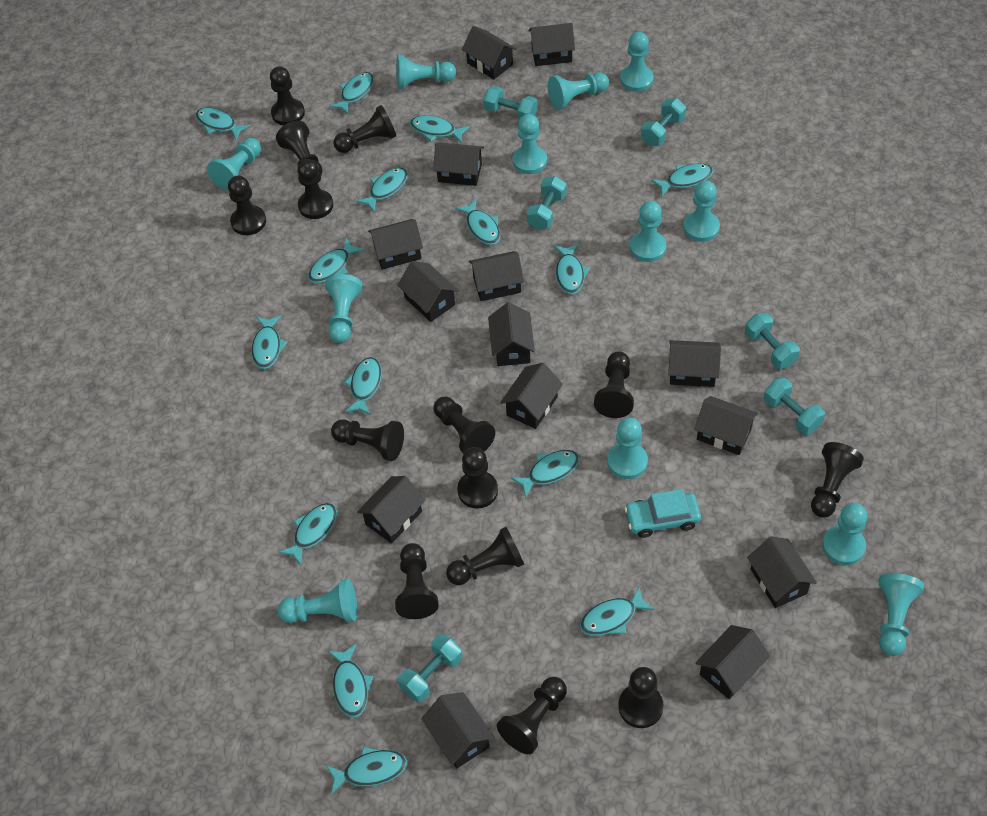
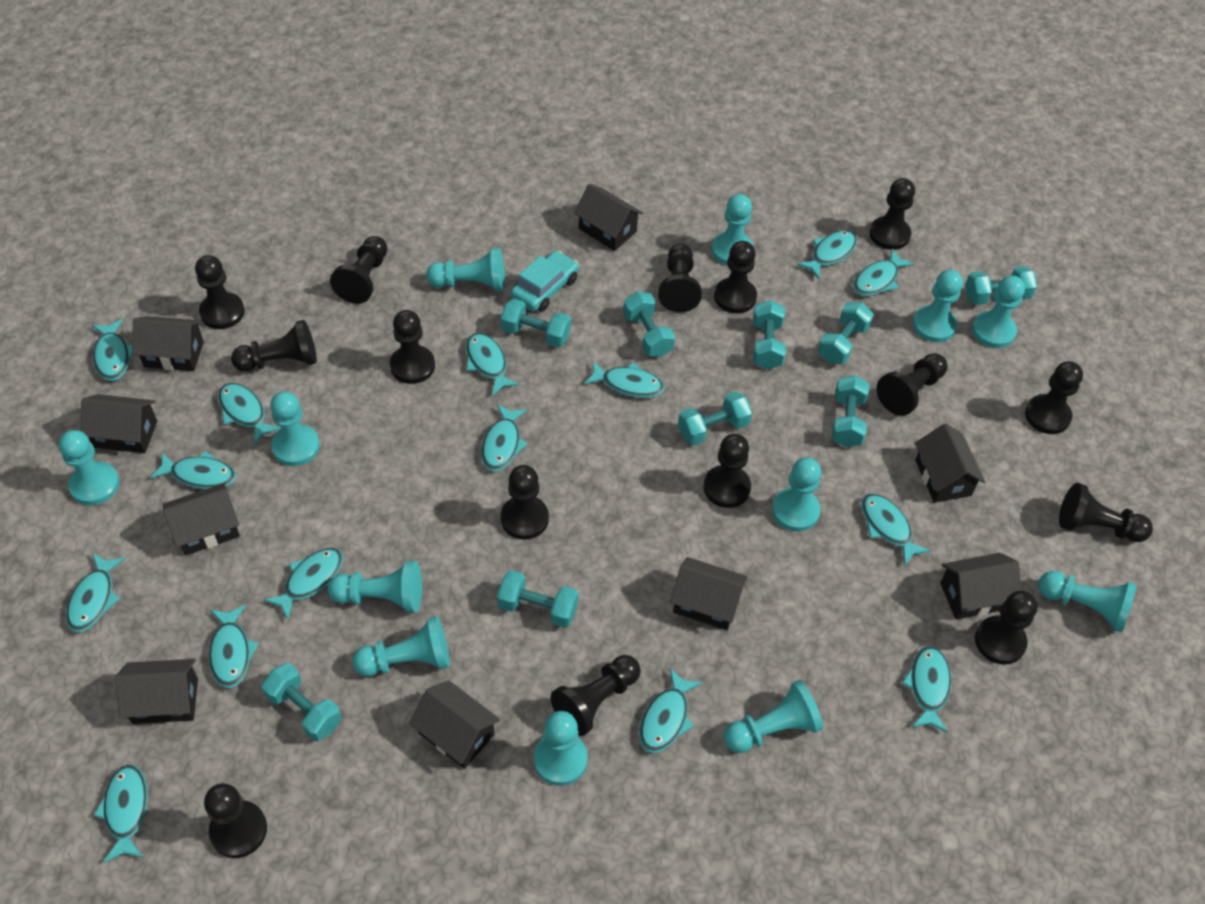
black house: 14 -> 9
black pawn: 14 -> 15
turquoise dumbbell: 6 -> 9

